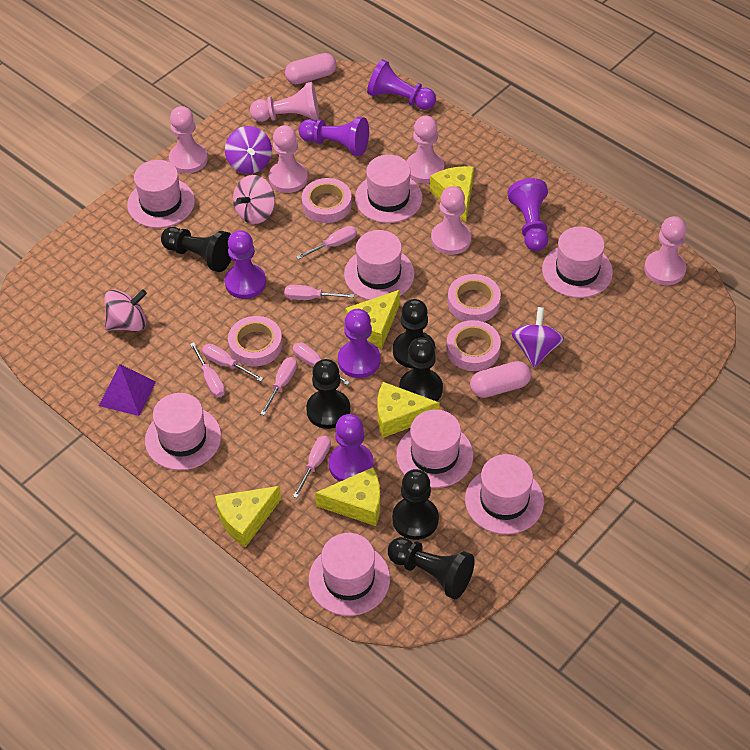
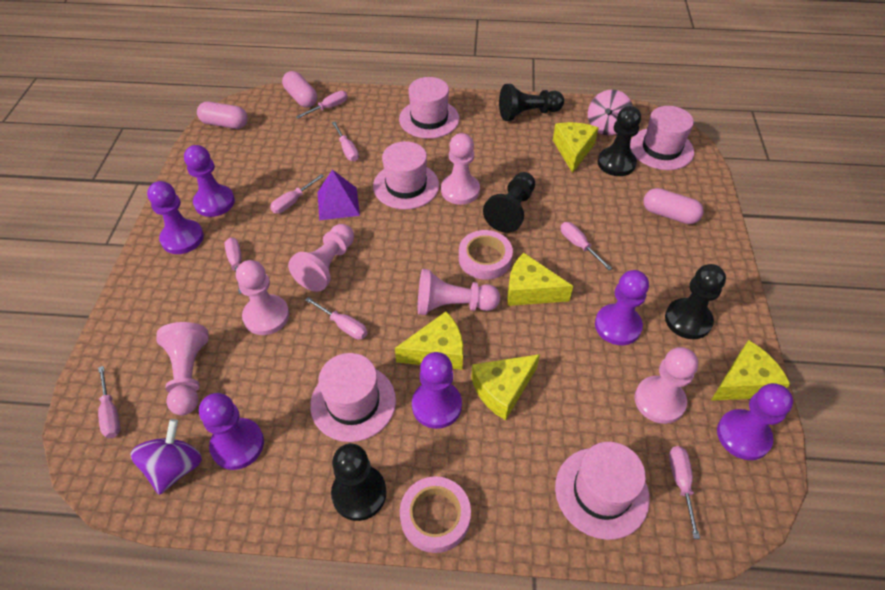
black pawn: 6 -> 5
pink capsule: 2 -> 3
pink hat: 8 -> 5
pink screwdriver: 7 -> 8
pink spinning top: 2 -> 1
pink tape: 4 -> 2
purple spinning top: 2 -> 1

